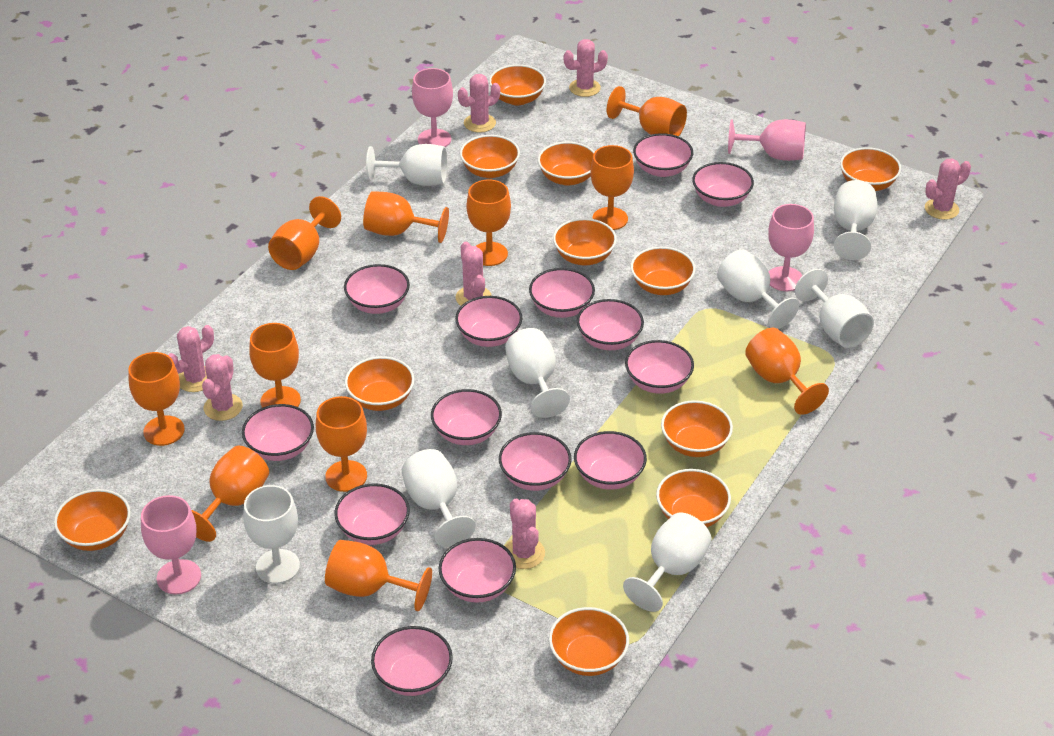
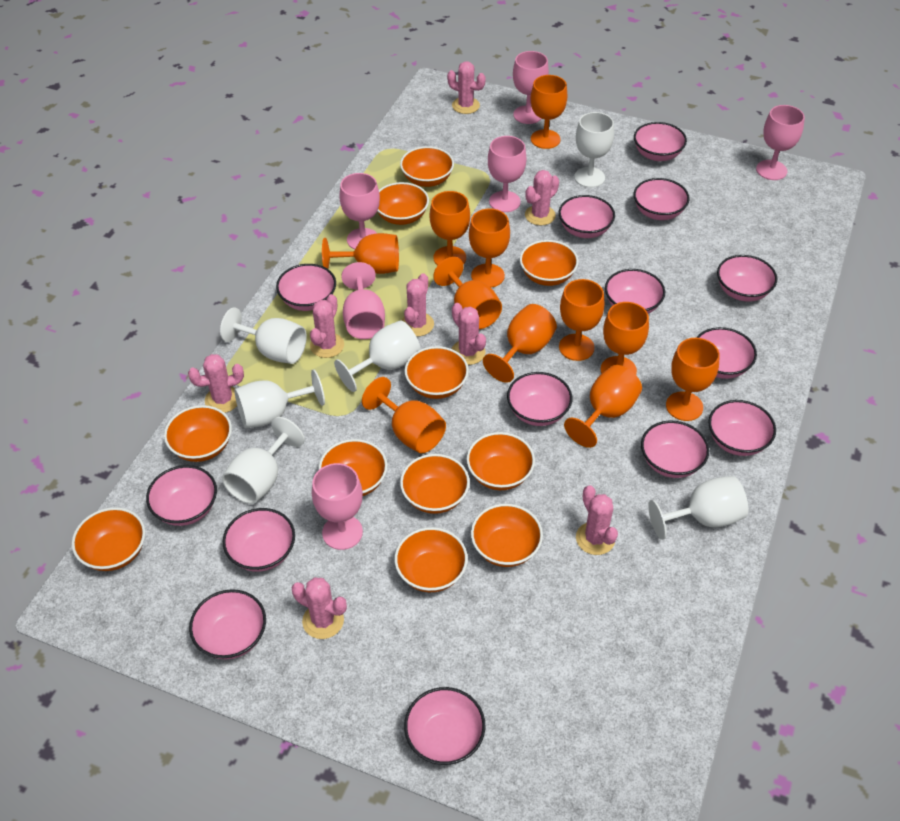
pink cactus: 7 -> 8
pink goblet: 4 -> 6
white goblet: 8 -> 6

